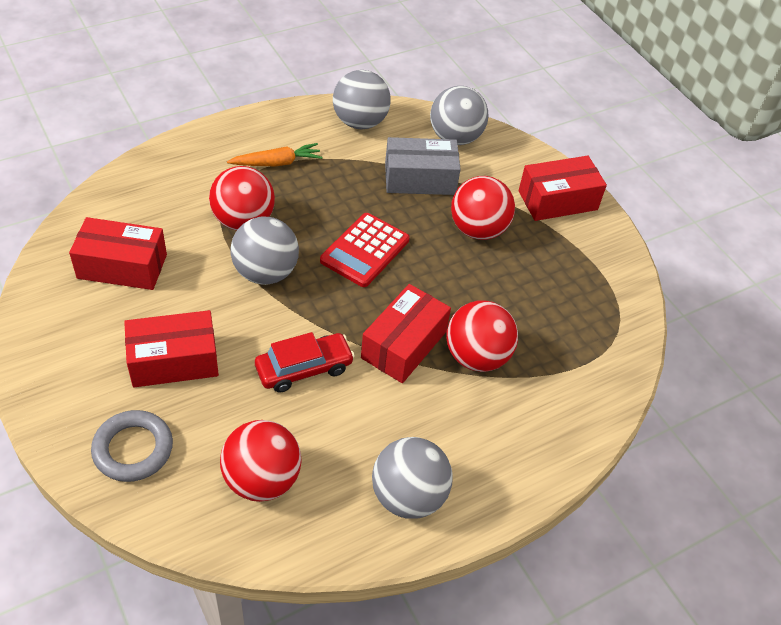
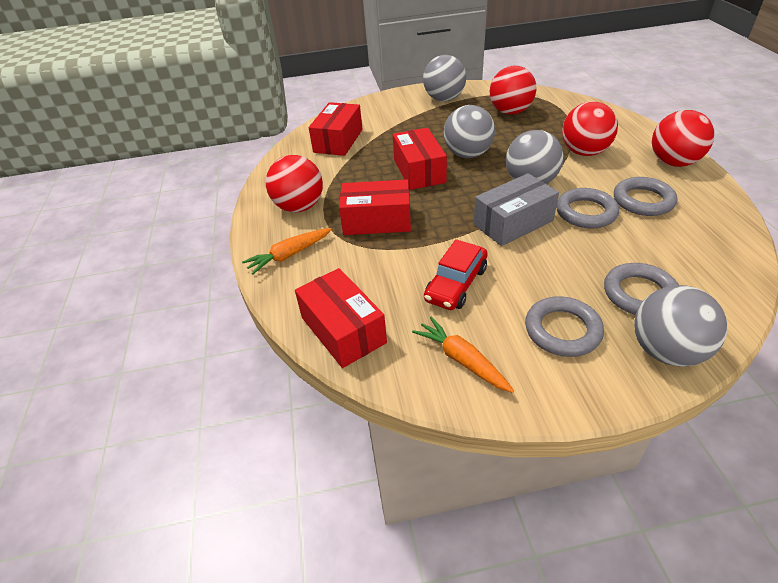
grey ring: 1 -> 4
orange carrot: 1 -> 2
red calculator: 1 -> 0

